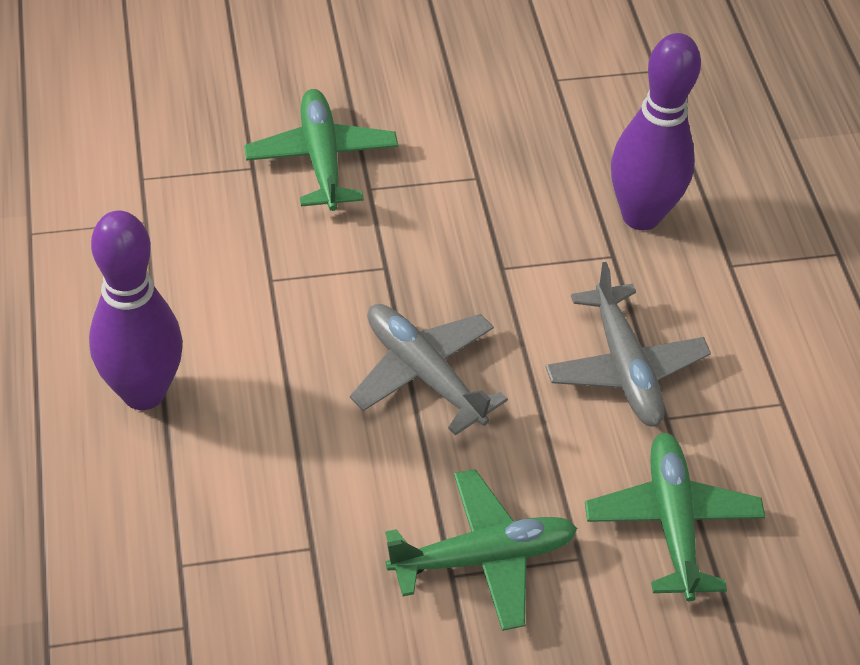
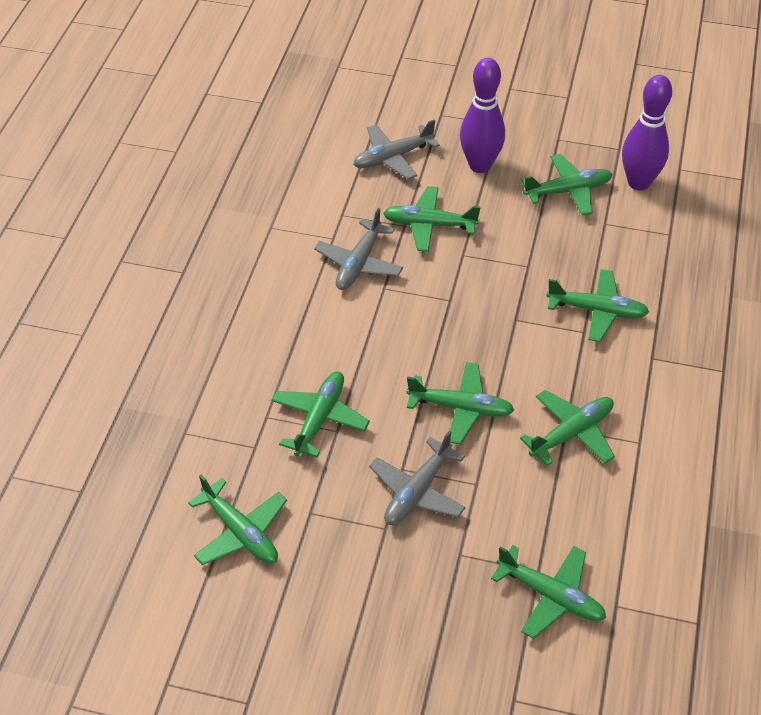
green plane: 3 -> 8
grey plane: 2 -> 3

